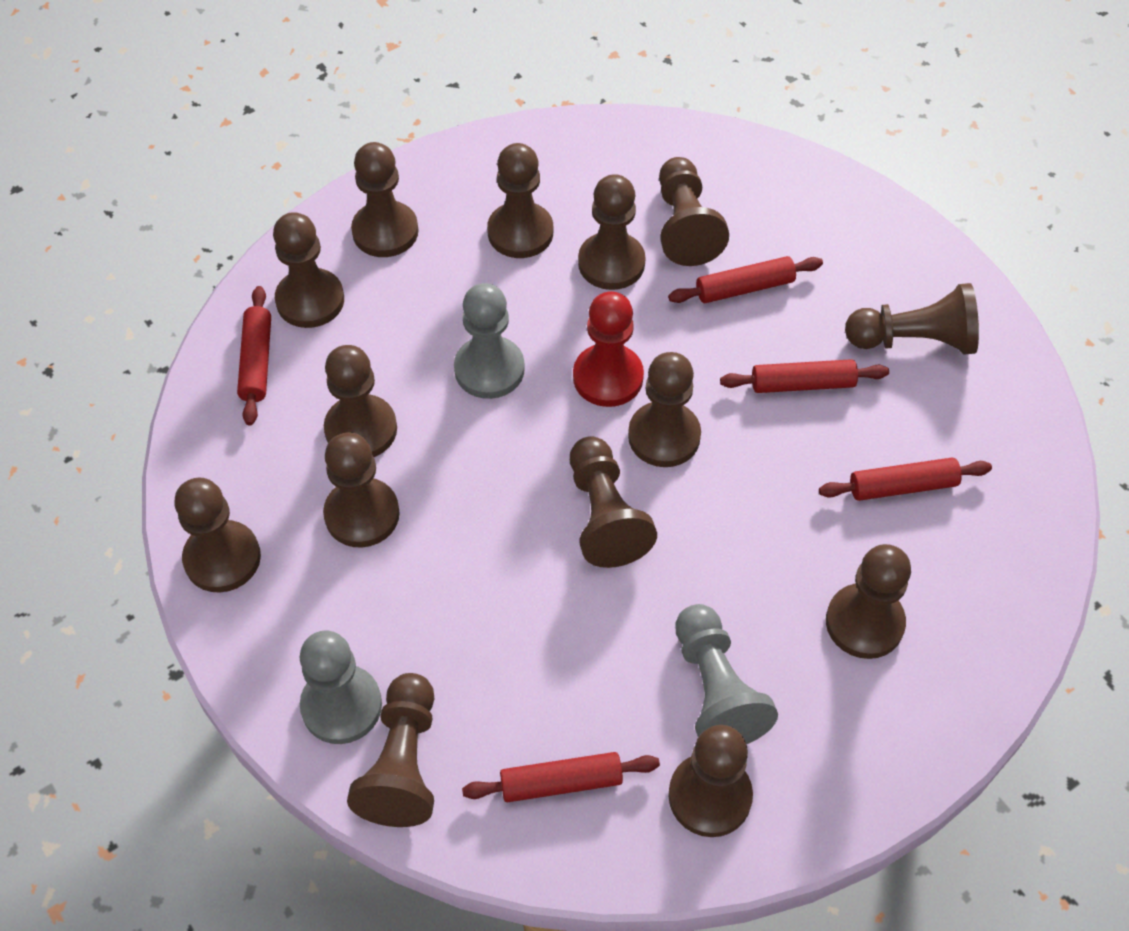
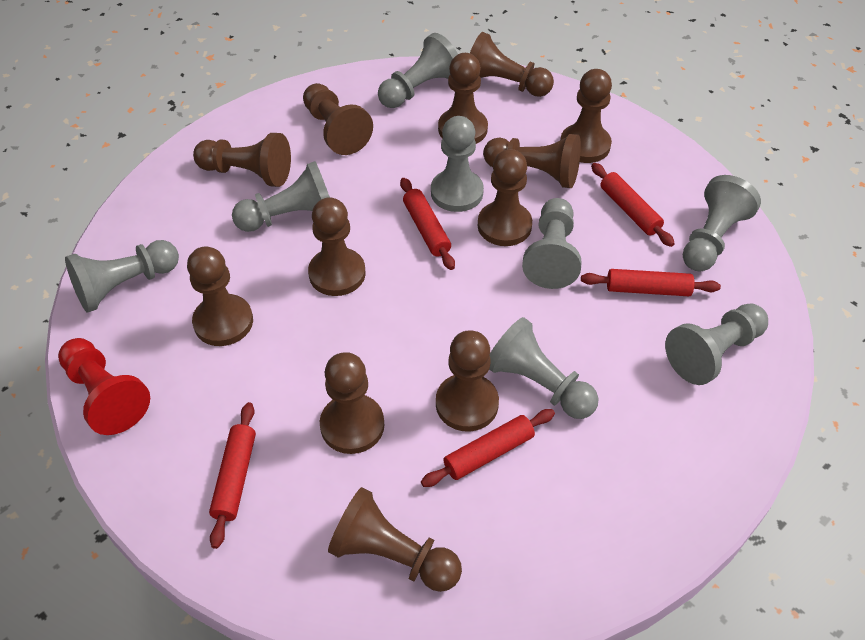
brown pawn: 14 -> 12
grey pawn: 3 -> 8

